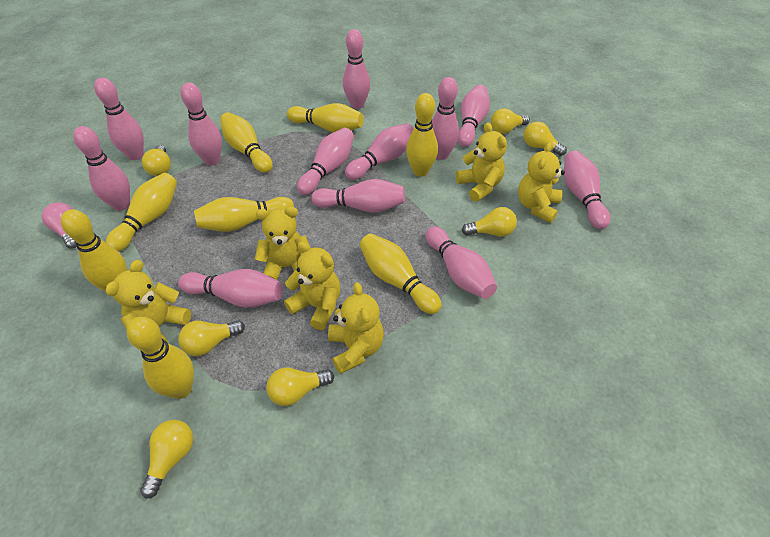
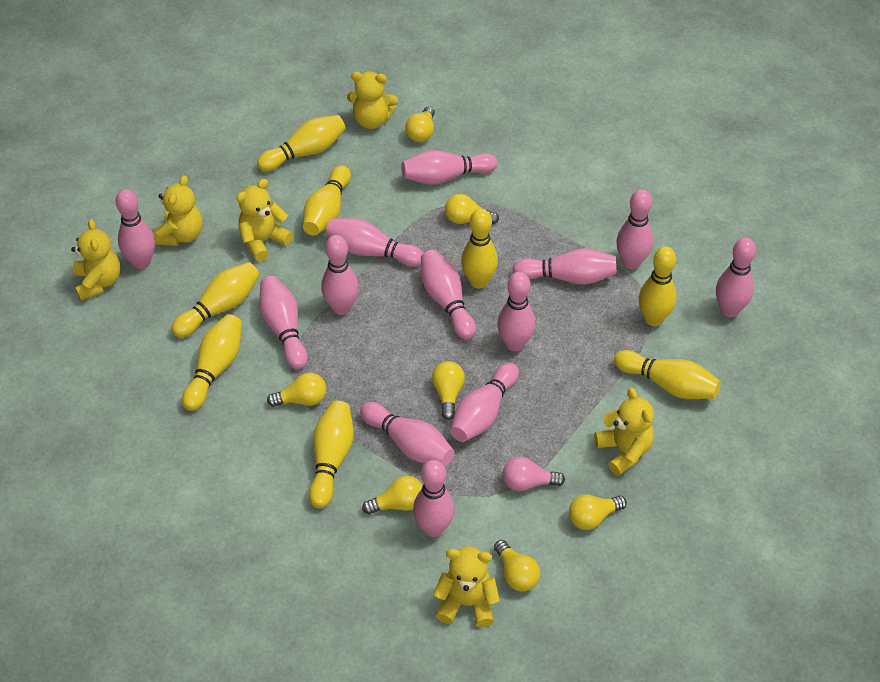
pink bowling pin: 12 -> 13

